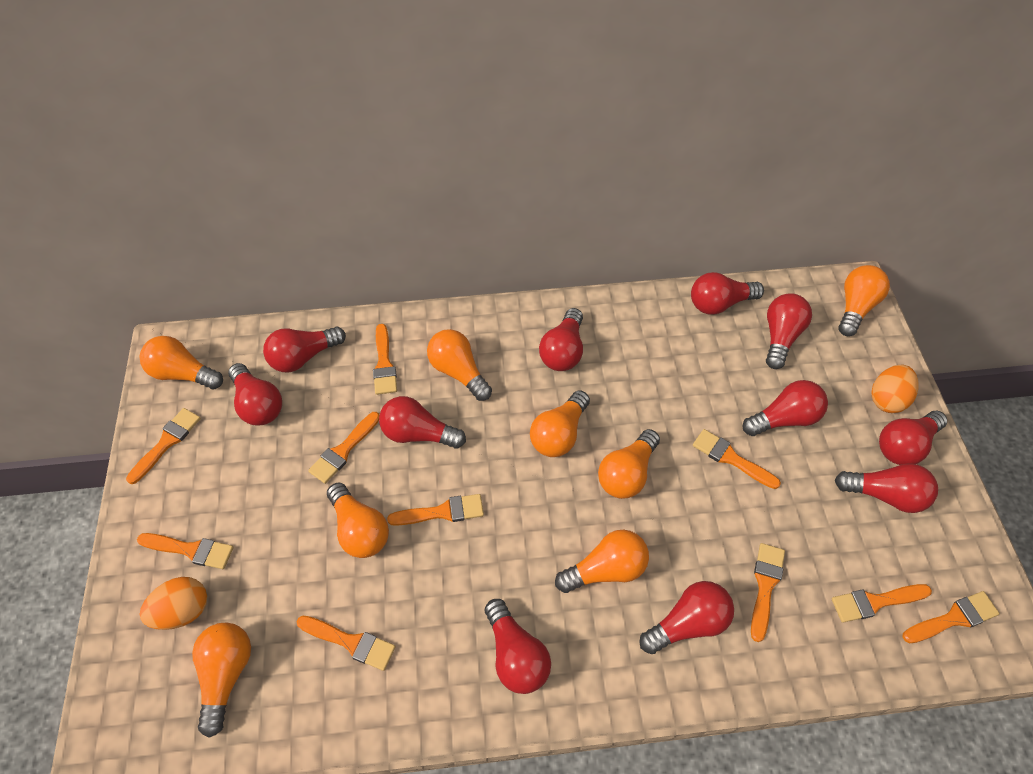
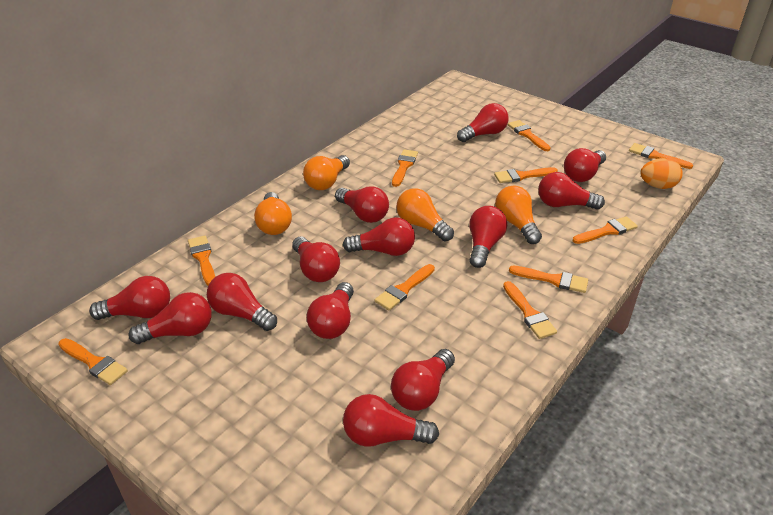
orange egg: 2 -> 1
orange light bulb: 8 -> 4
red light bulb: 11 -> 13

